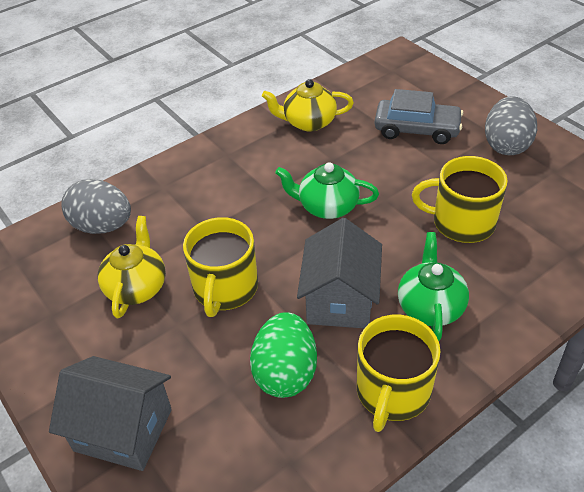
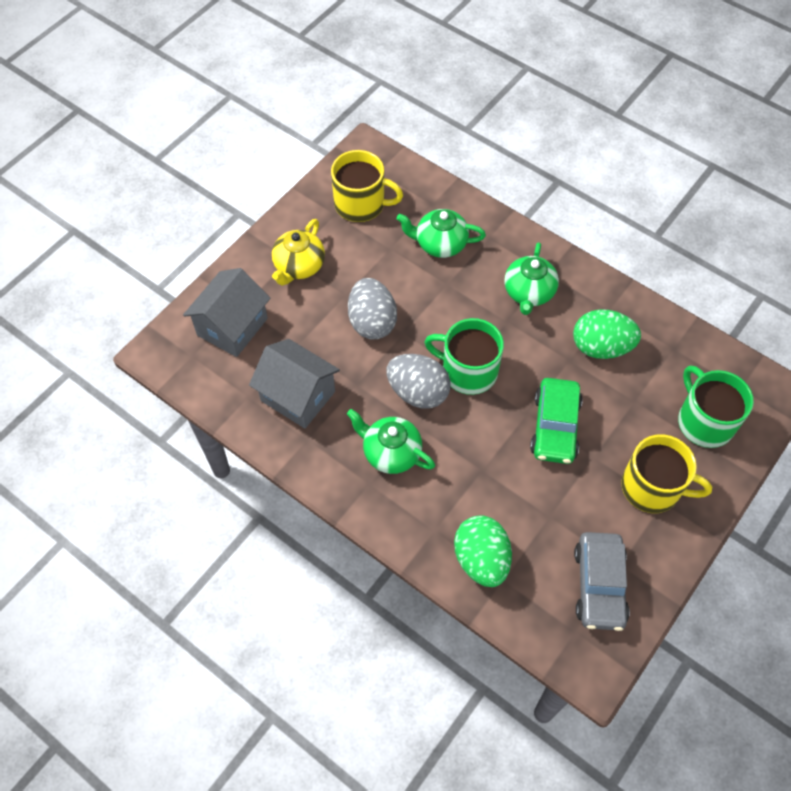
green car: 0 -> 1
green egg: 1 -> 2
green mug: 0 -> 2
green teapot: 2 -> 3
yellow mug: 3 -> 2
yellow teapot: 2 -> 1

